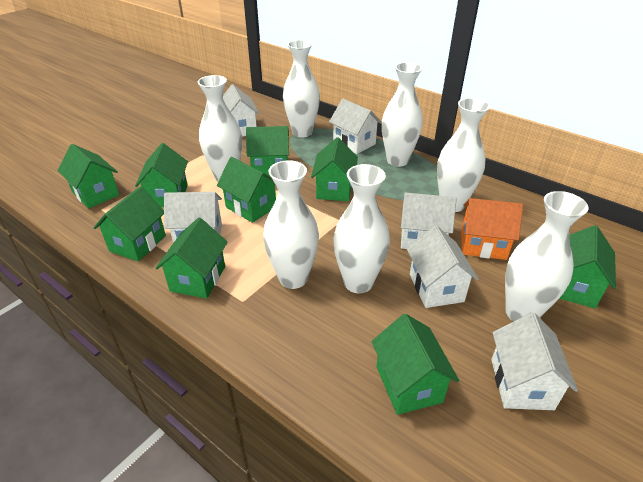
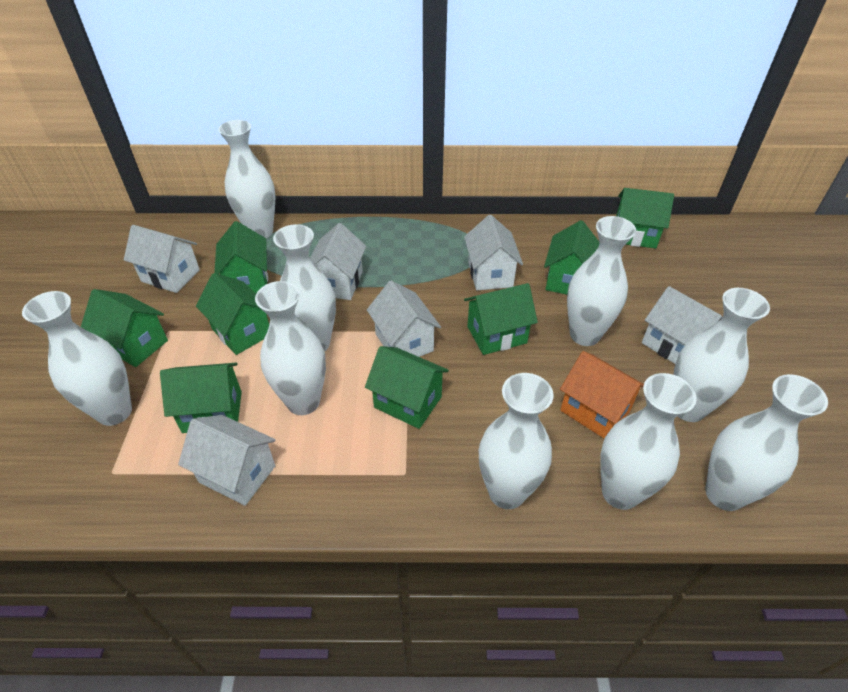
green house: 9 -> 8
white vase: 7 -> 9

